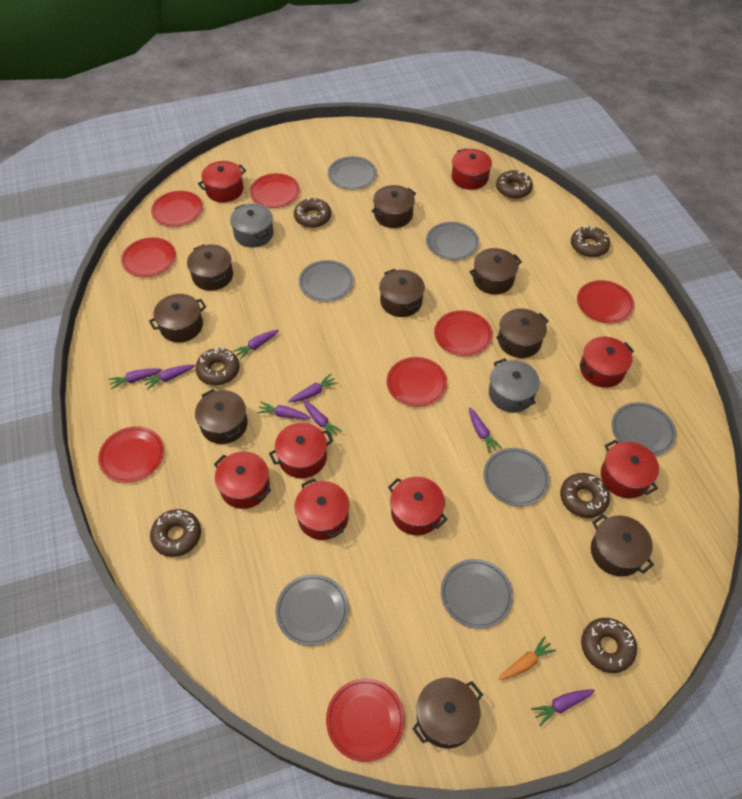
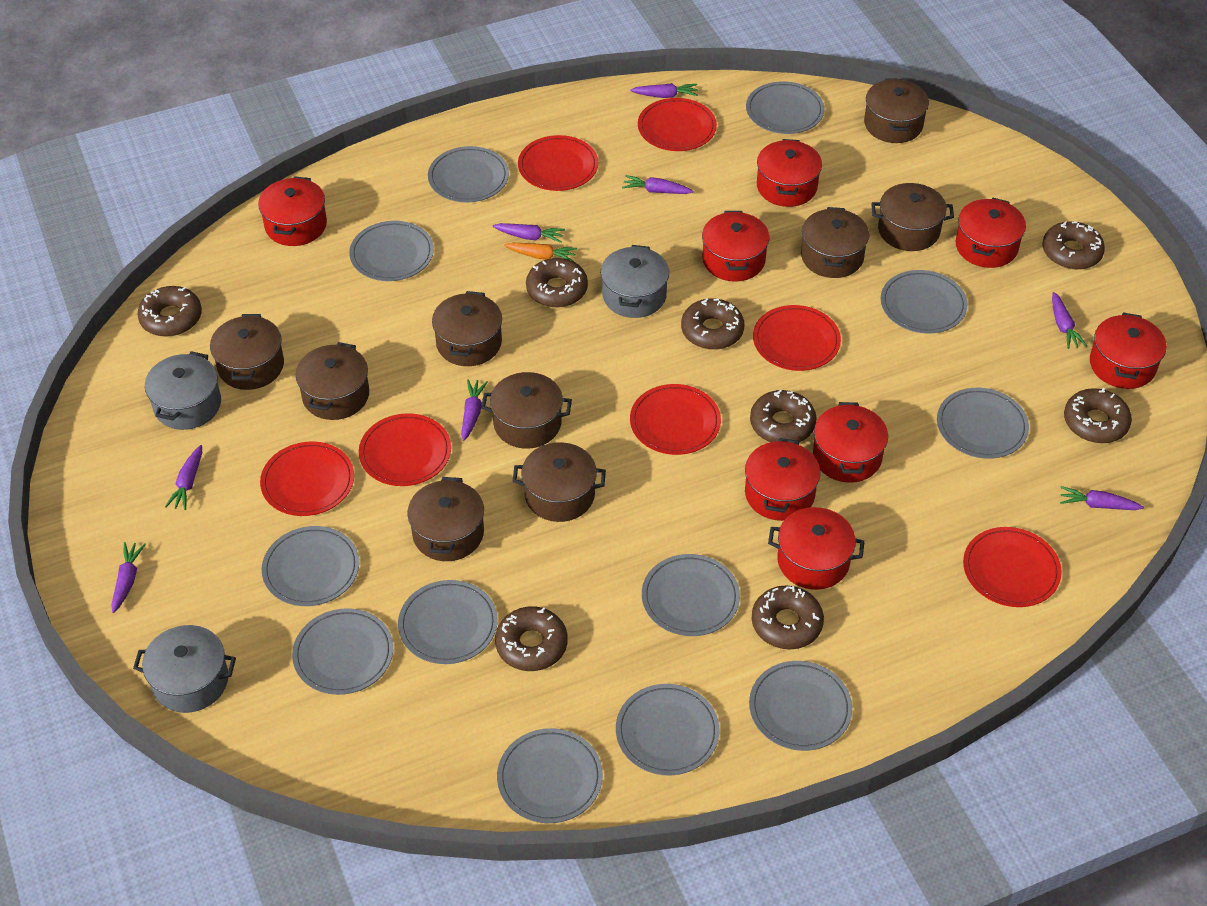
brown donut: 7 -> 8
grey plate: 7 -> 12
grey pot: 2 -> 3
red plate: 8 -> 7

